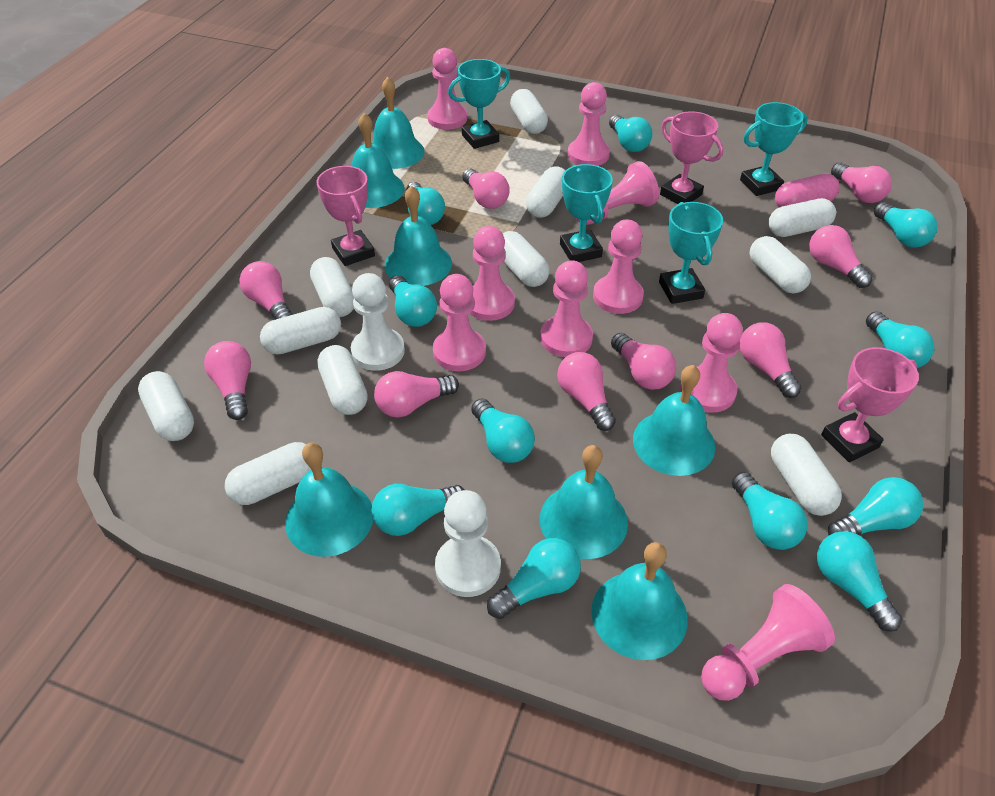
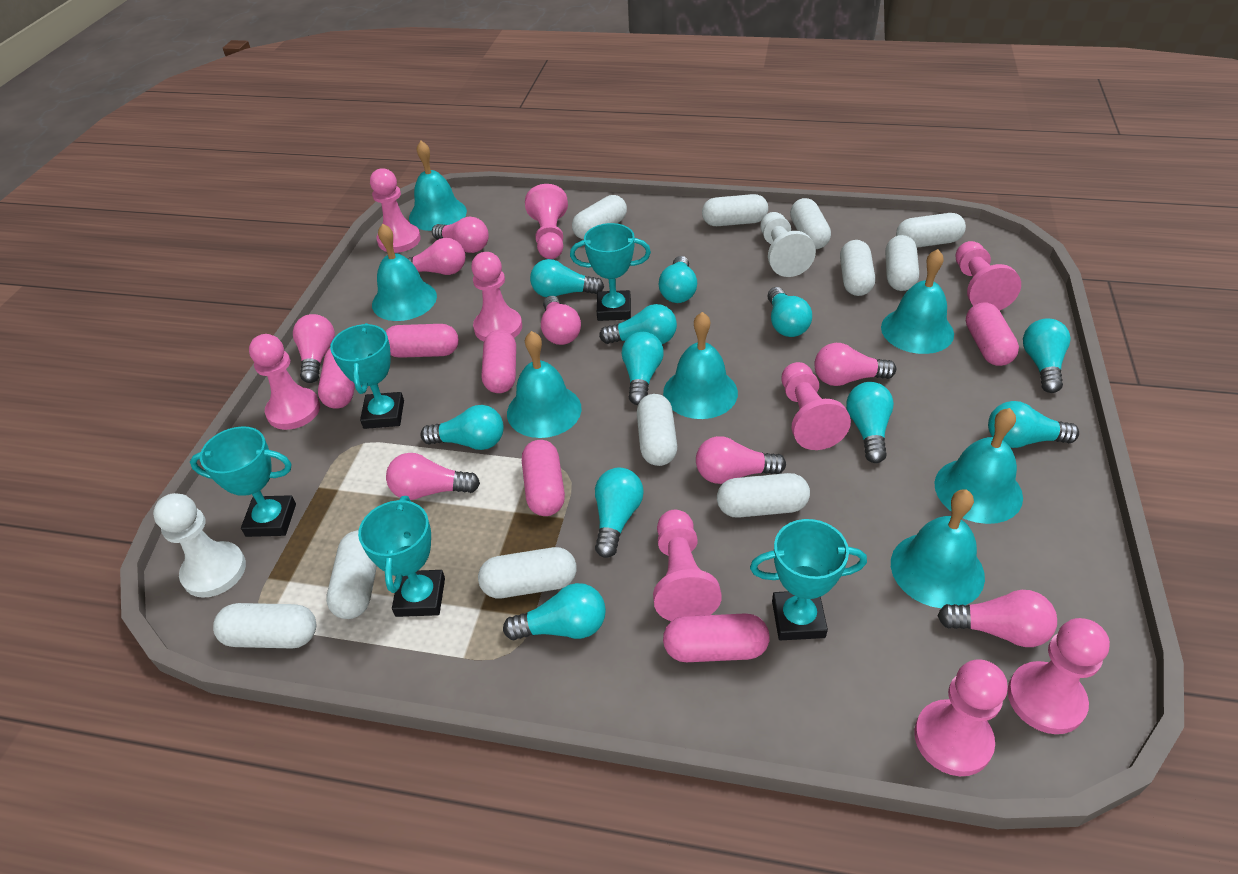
pink capsule: 1 -> 6
pink light bulb: 9 -> 8
pink trophy: 3 -> 0
turquoise trophy: 4 -> 5

